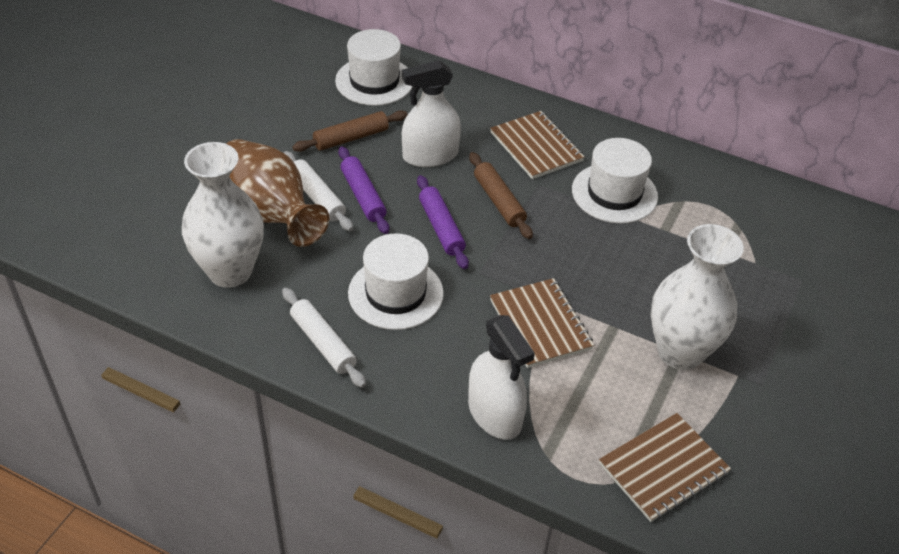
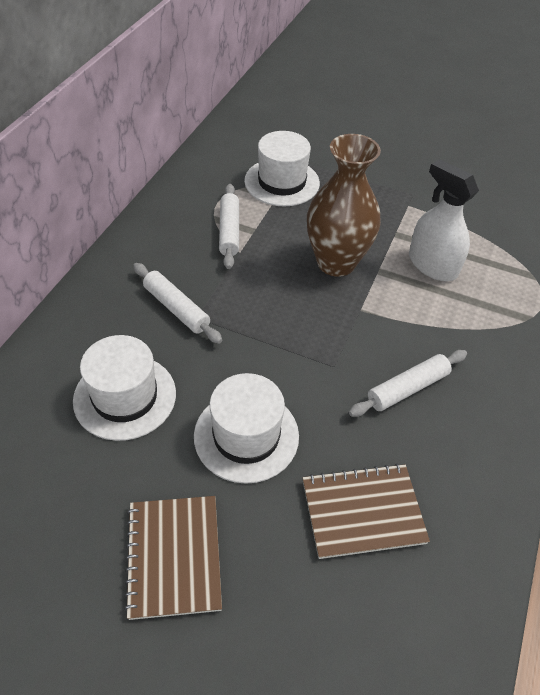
brown notebook: 3 -> 2
brown rolling pin: 2 -> 0
purple rolling pin: 2 -> 0
white rolling pin: 2 -> 3
white spray bottle: 2 -> 1
white vase: 2 -> 0

